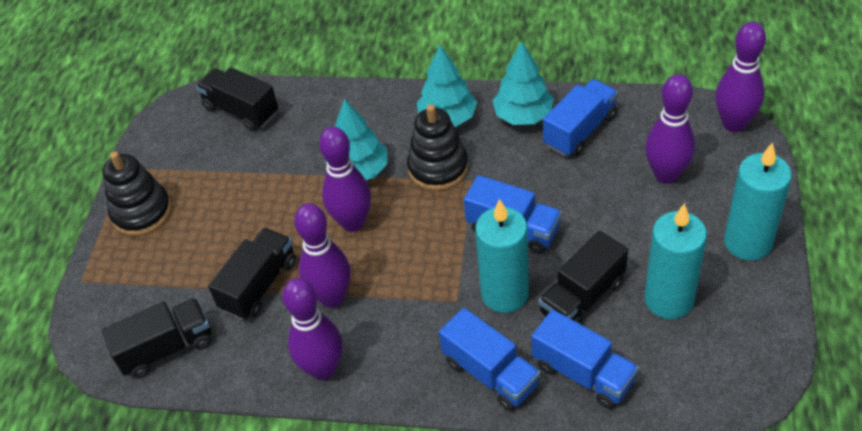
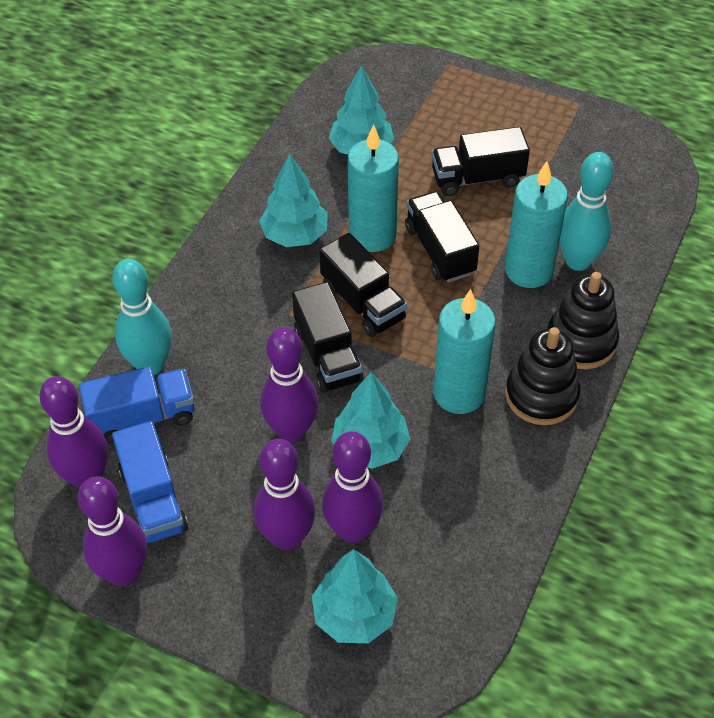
blue truck: 4 -> 2
turquoise bowling pin: 0 -> 2
turquoise tree: 3 -> 4

